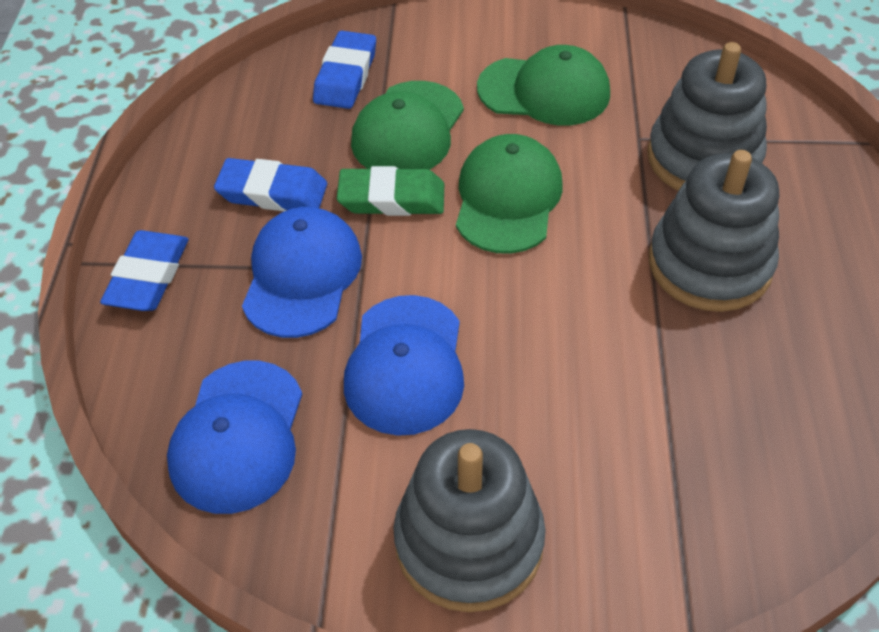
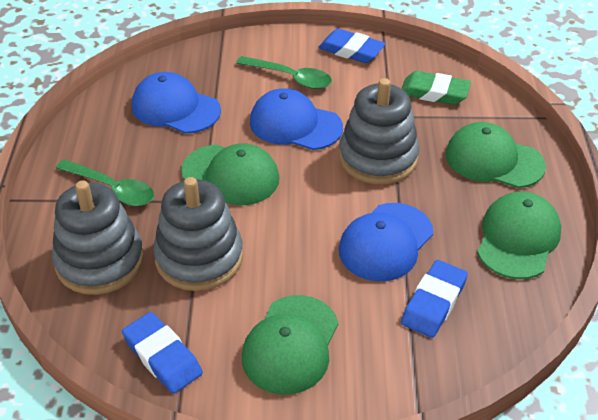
green cap: 3 -> 4
green spoon: 0 -> 2

